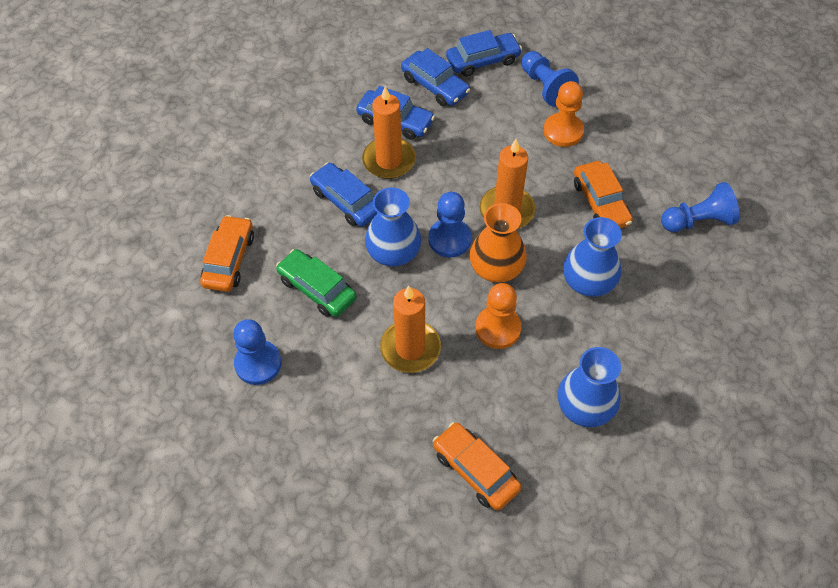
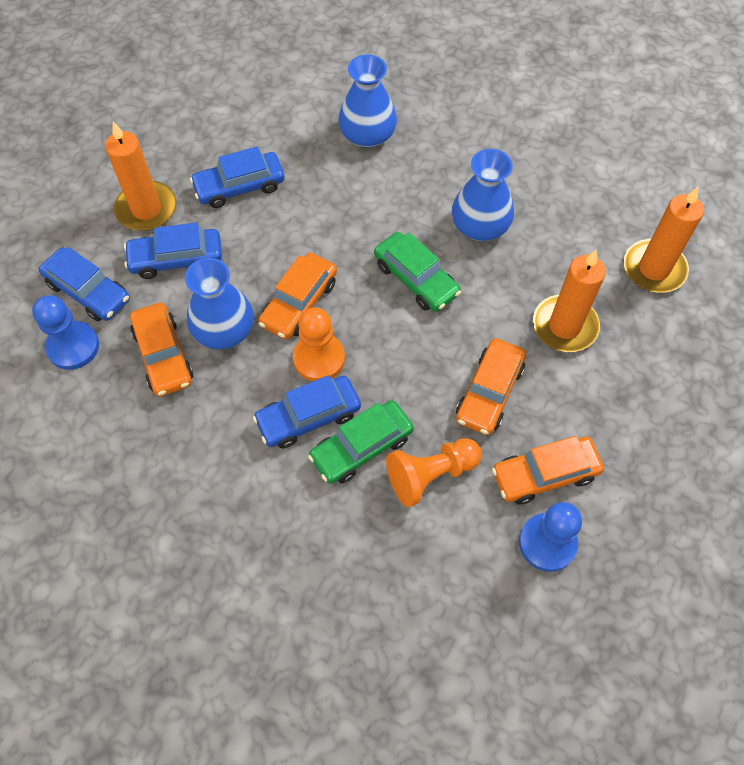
blue pawn: 4 -> 2
green car: 1 -> 2
orange car: 3 -> 4
orange vase: 1 -> 0

